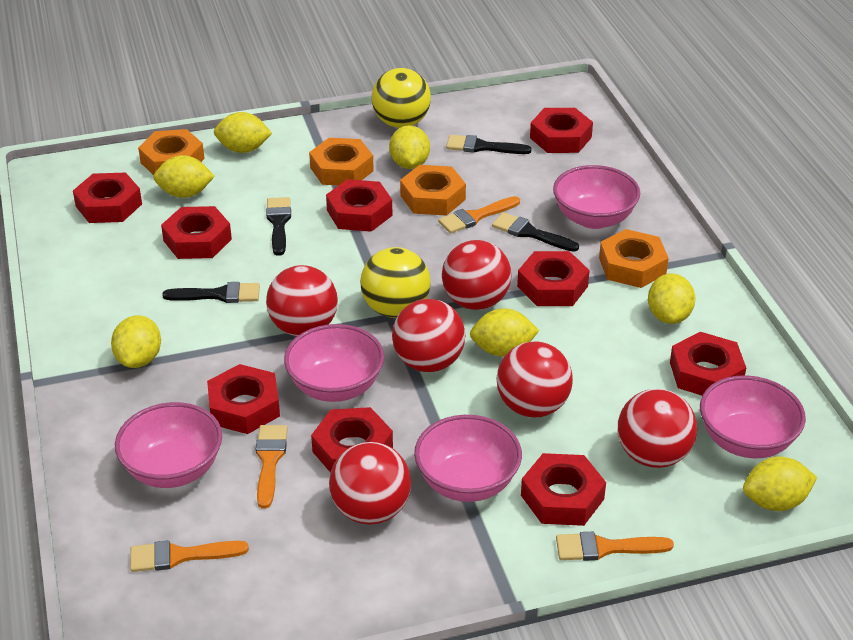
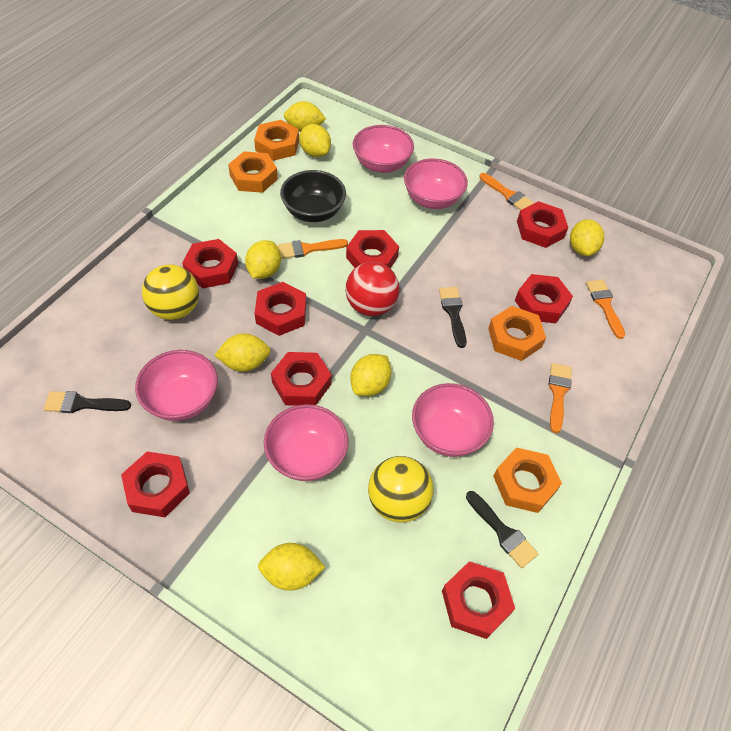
black bowl: 0 -> 1
black brush: 4 -> 3
red ball: 6 -> 1
red nut: 9 -> 8

